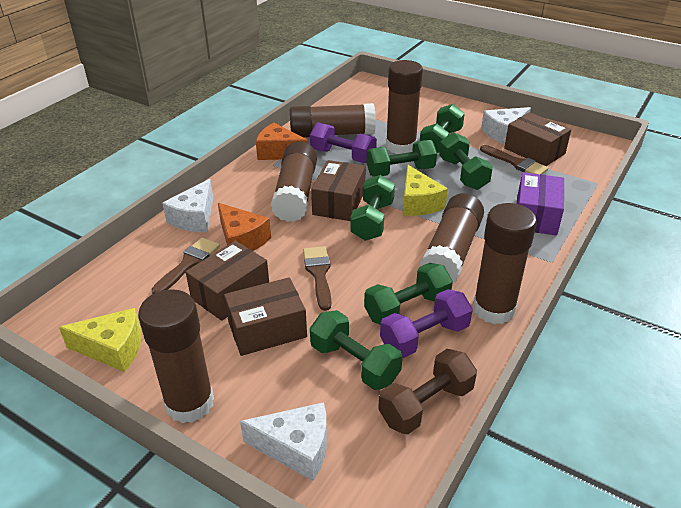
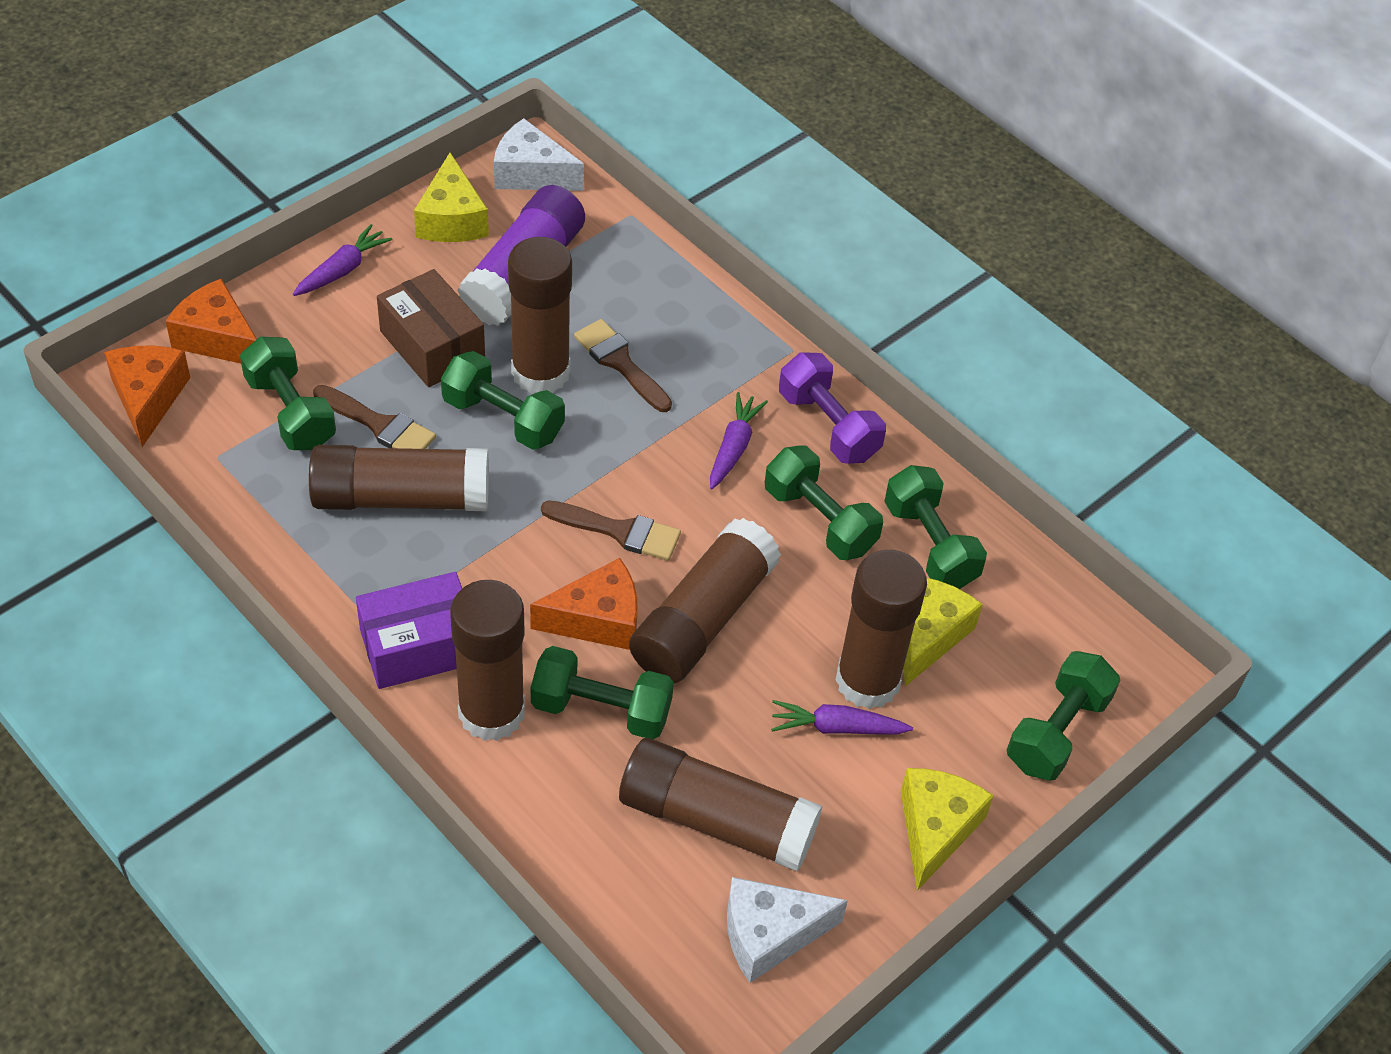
brown box: 4 -> 1
brown dumbbell: 1 -> 0
orange cheese: 2 -> 3
purple carrot: 0 -> 3
purple dumbbell: 2 -> 1
purple glue stick: 0 -> 1
white cheese: 3 -> 2
yellow cheese: 2 -> 3

